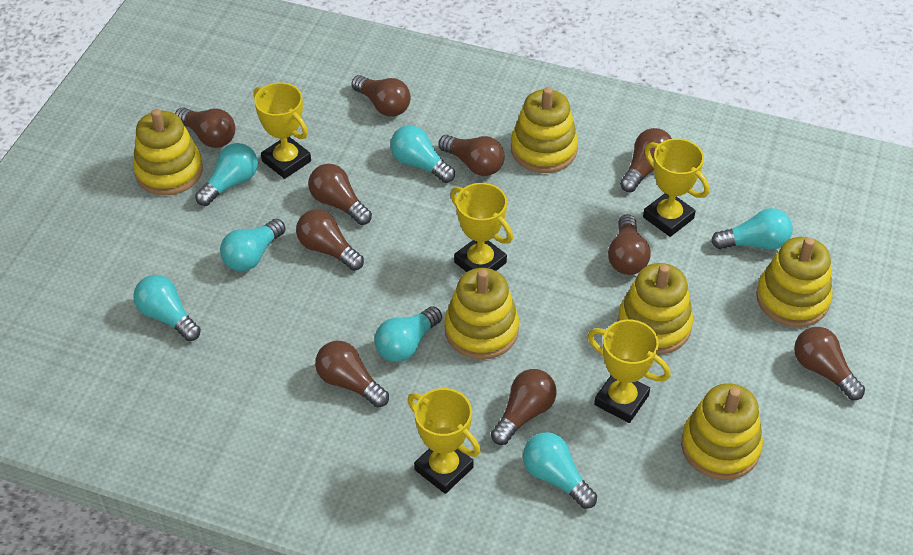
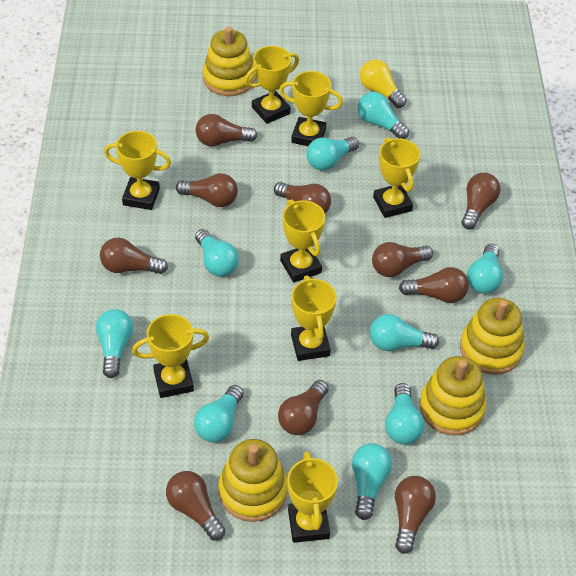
turquoise light bulb: 7 -> 9
yellow light bulb: 0 -> 1
yellow stacking toy: 6 -> 4
yellow trophy: 5 -> 8

